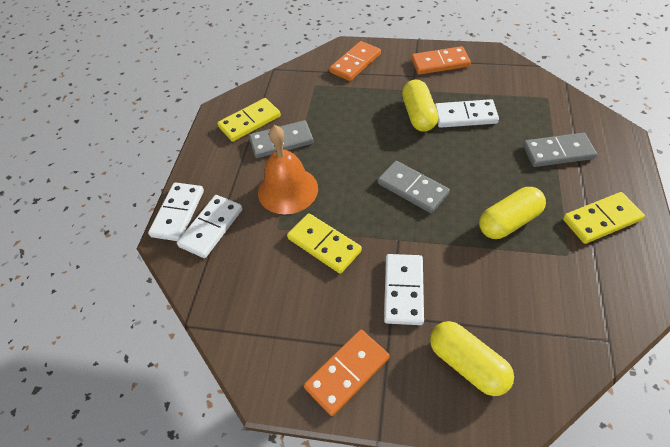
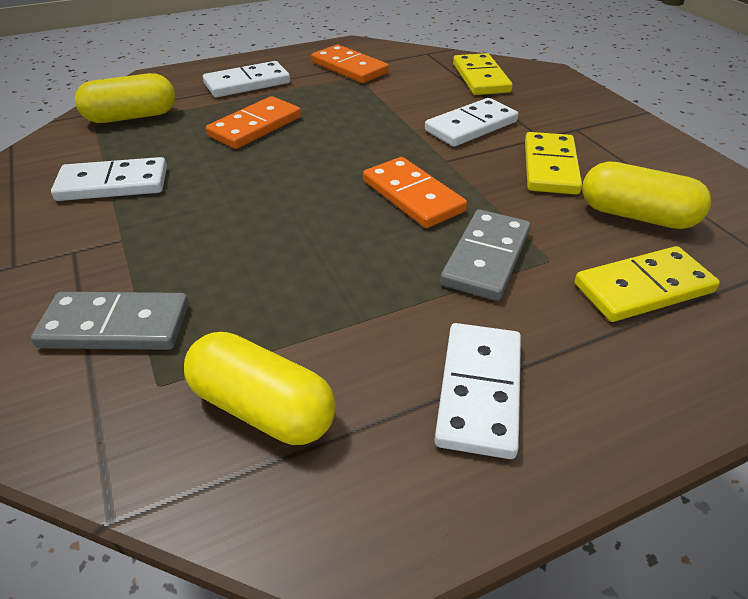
grey domino: 3 -> 2
orange bell: 1 -> 0

